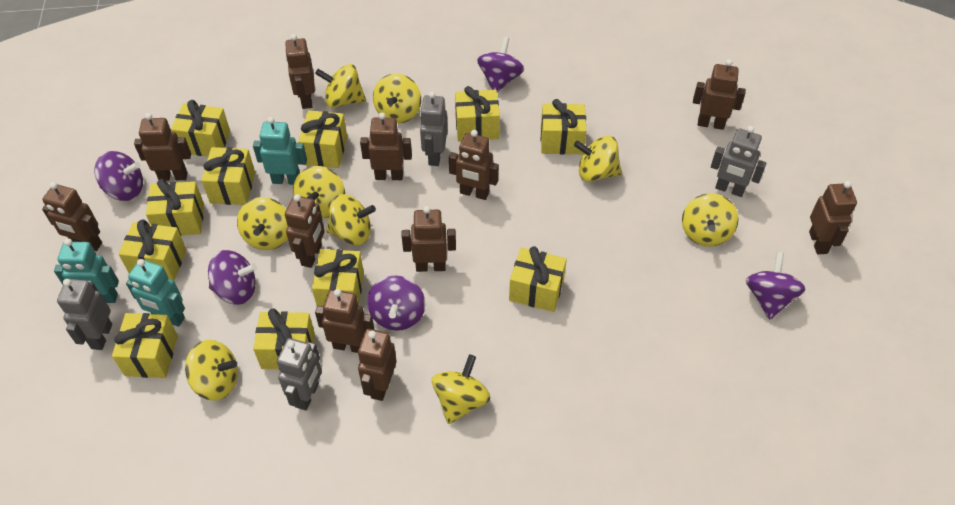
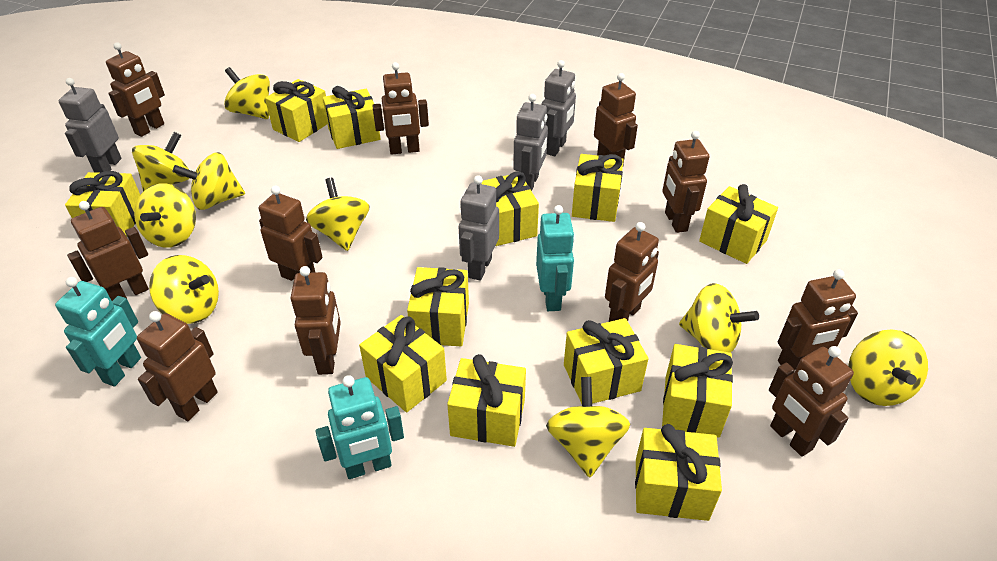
purple spinning top: 5 -> 0
yellow gift: 11 -> 12

